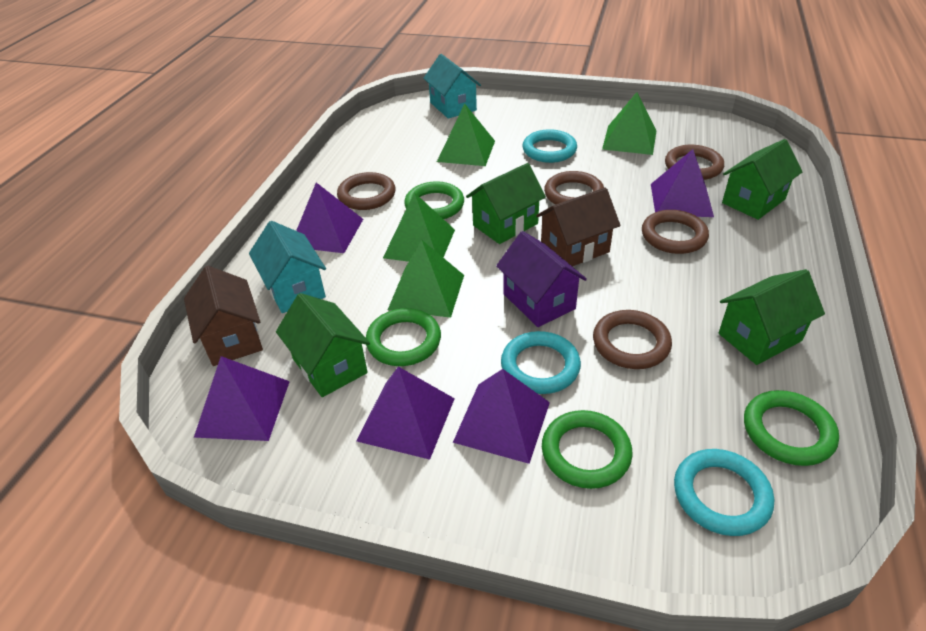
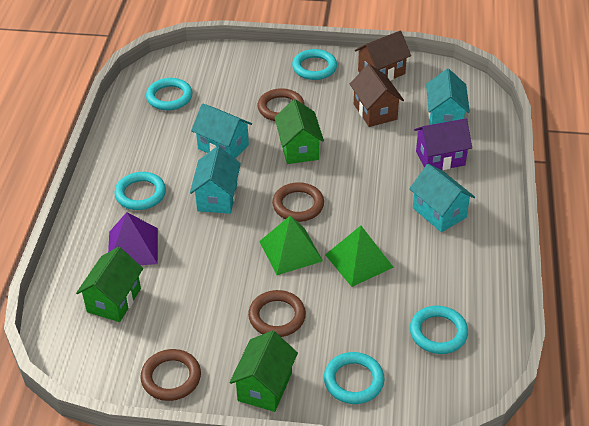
brown ring: 5 -> 4
green house: 4 -> 3
green pyramid: 4 -> 2
green ring: 4 -> 0
purple pyramid: 5 -> 1
turquoise house: 2 -> 4
turquoise ring: 3 -> 5

